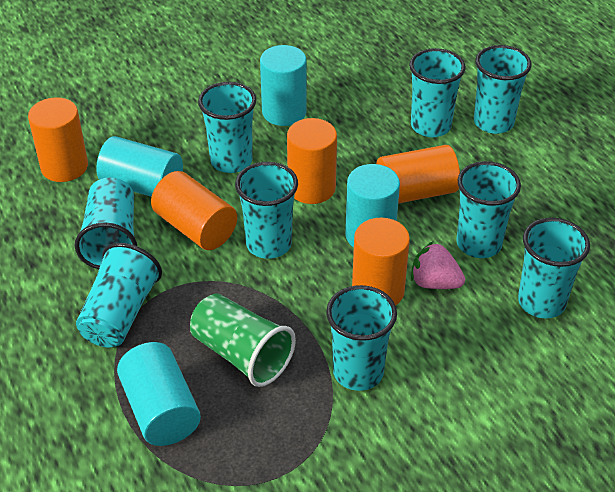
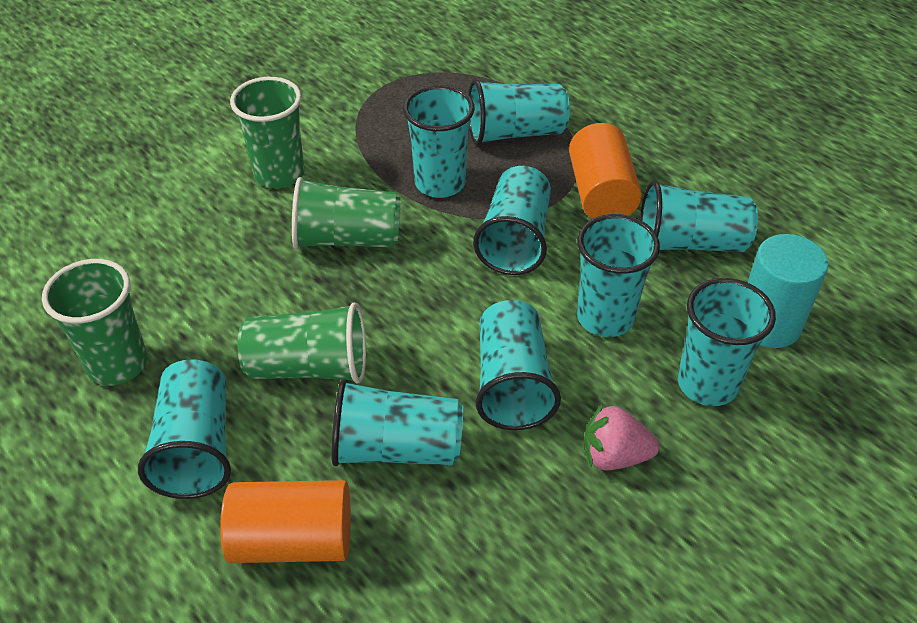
green cup: 1 -> 4
orange cylinder: 5 -> 2
turquoise cylinder: 4 -> 1

